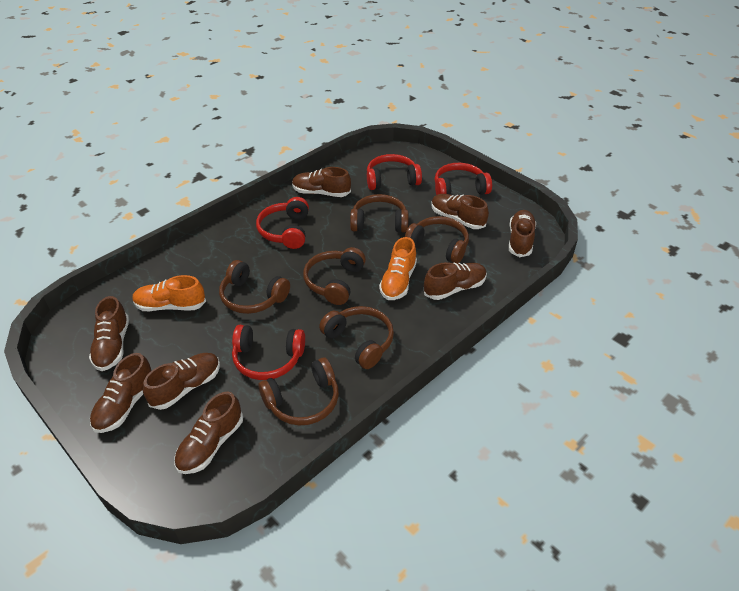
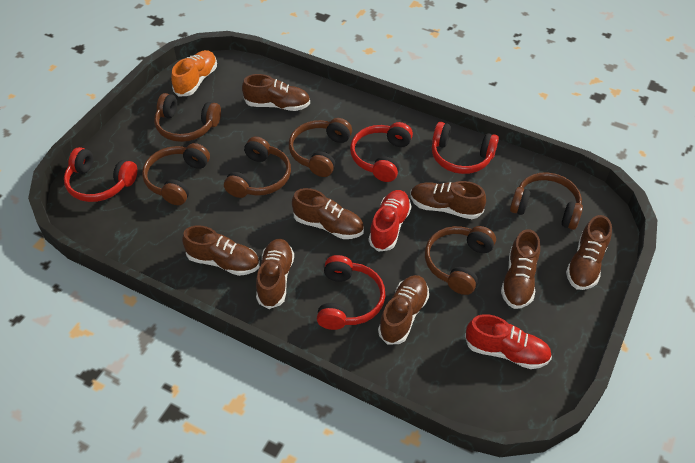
orange shoe: 2 -> 1
red shoe: 0 -> 2

